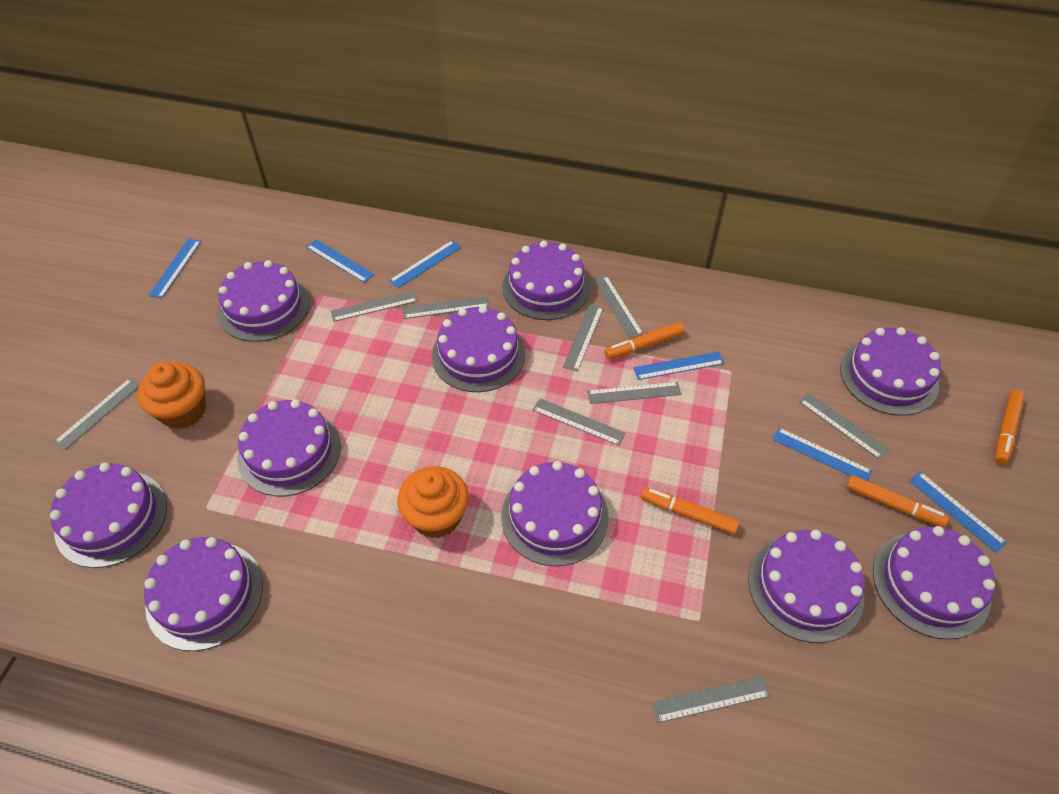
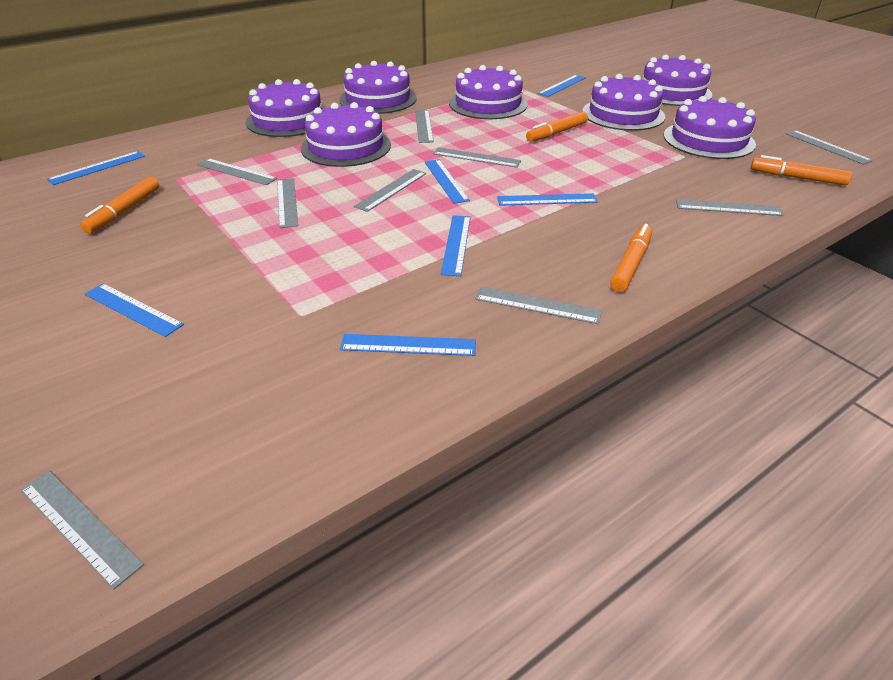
blue ruler: 6 -> 7
orange cupcake: 2 -> 0
purple cake: 10 -> 7

